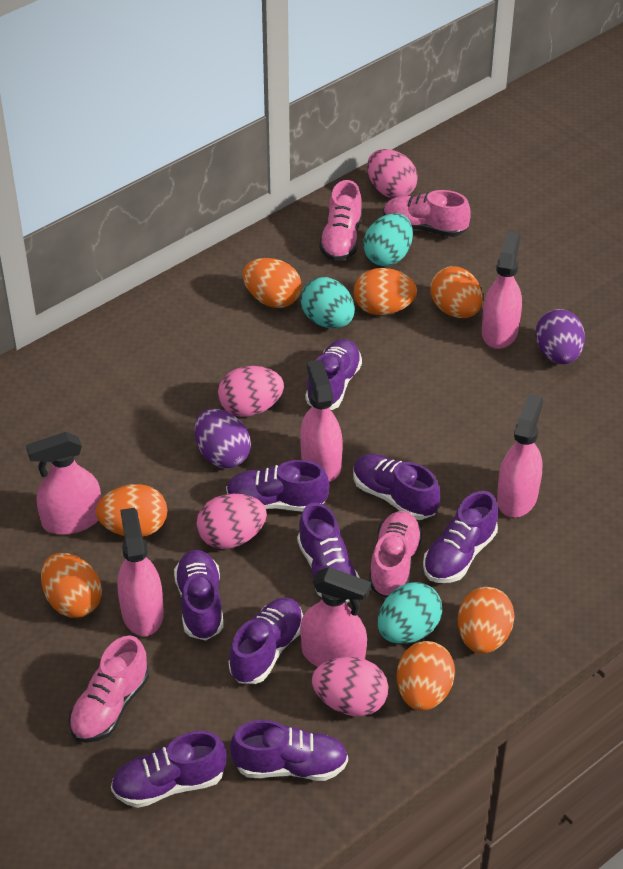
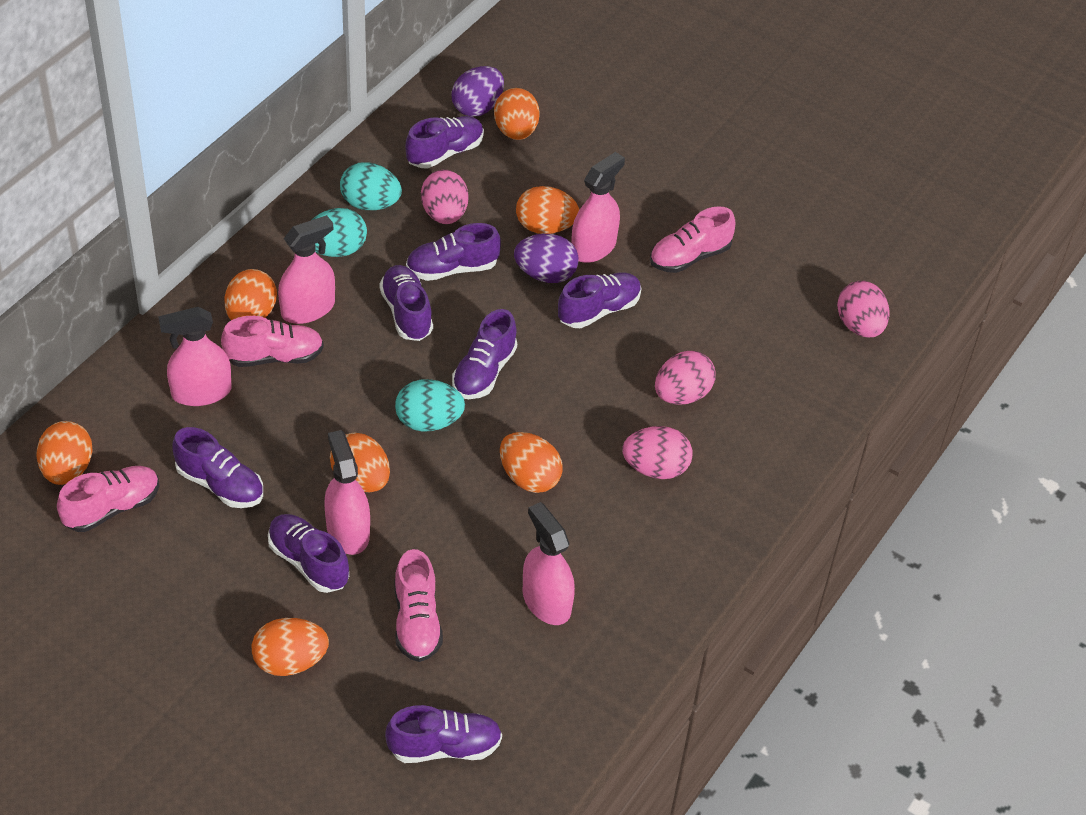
pink spray bottle: 6 -> 5
purple shoe: 9 -> 8

